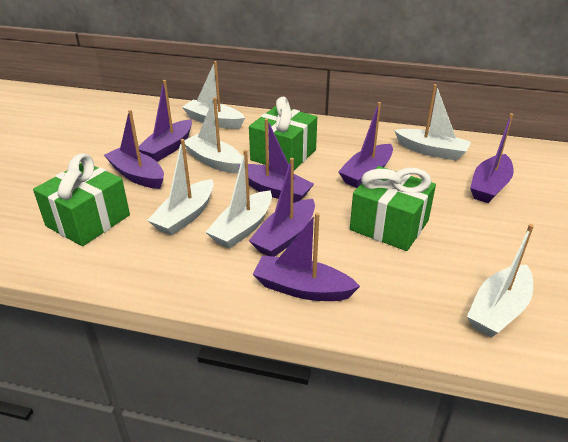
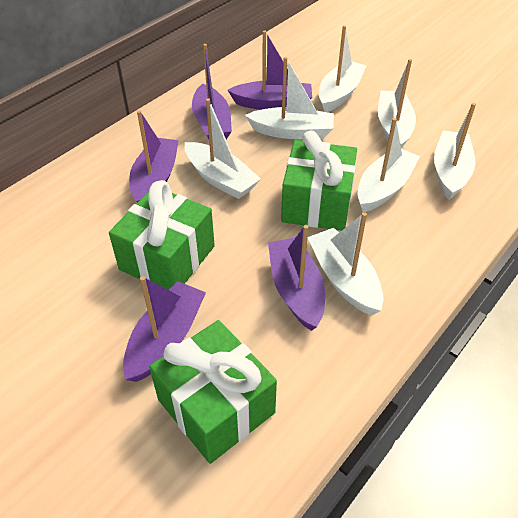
purple boat: 7 -> 5
white boat: 6 -> 7

